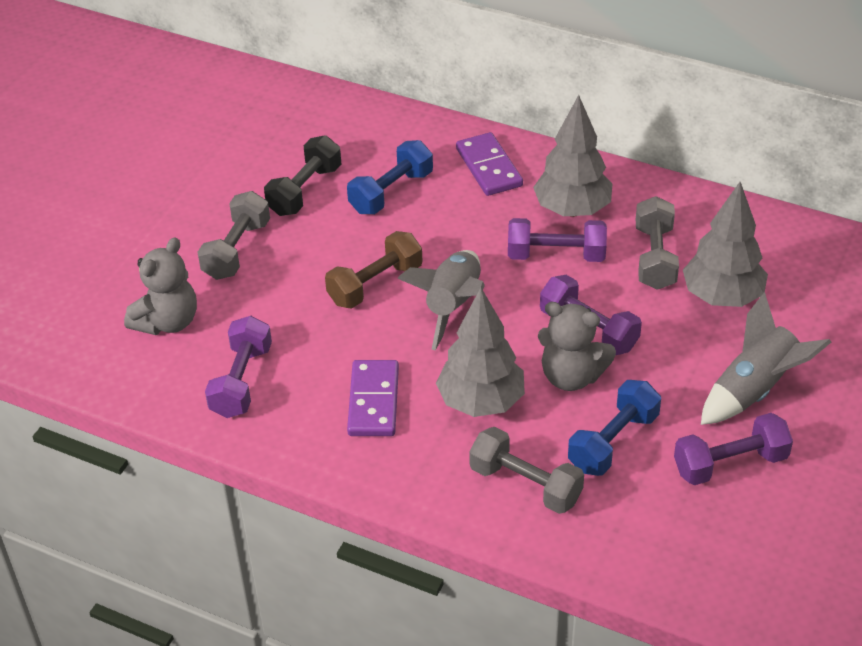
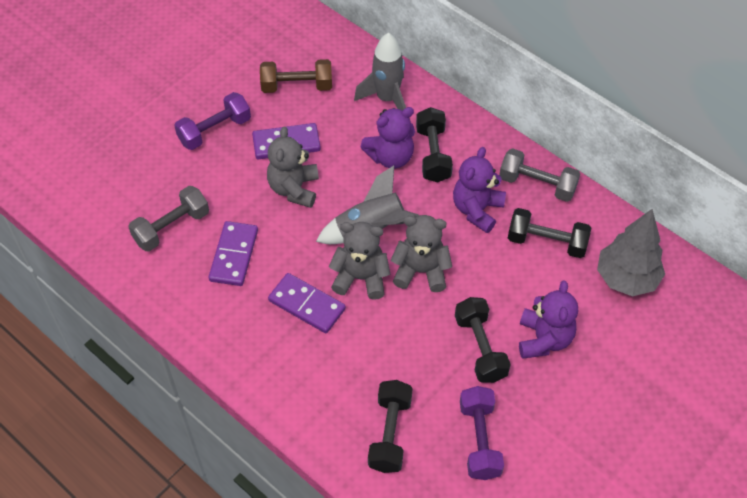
black dumbbell: 1 -> 4
blue dumbbell: 2 -> 0
grey dumbbell: 3 -> 2
grey teddy bear: 2 -> 3
grey tree: 3 -> 1
purple domino: 2 -> 3
purple dumbbell: 4 -> 2
purple teddy bear: 0 -> 3

